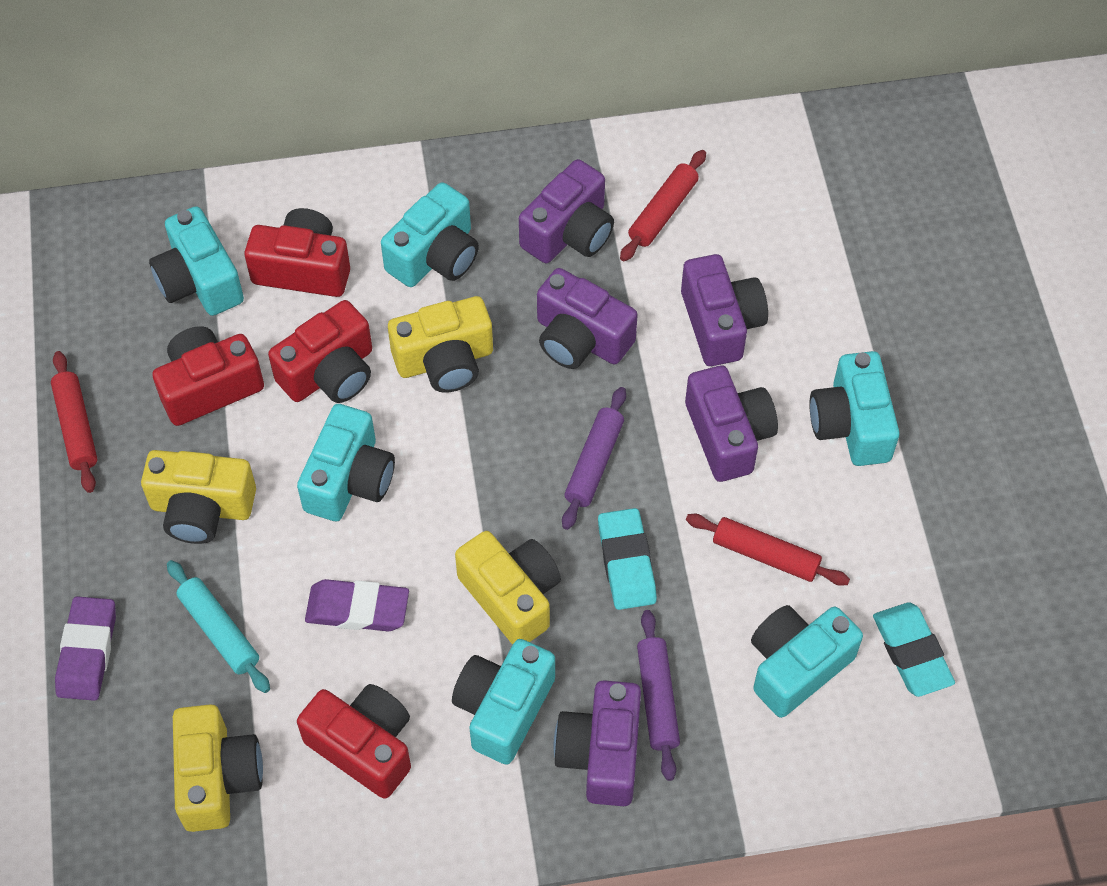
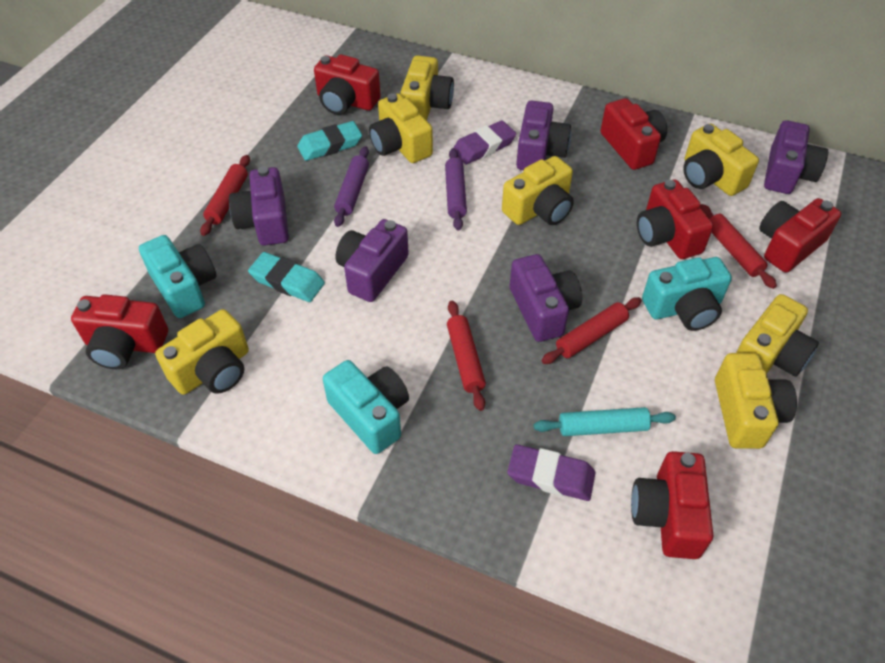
red camera: 4 -> 6
red rolling pin: 3 -> 4
turquoise camera: 6 -> 3
yellow camera: 4 -> 7

